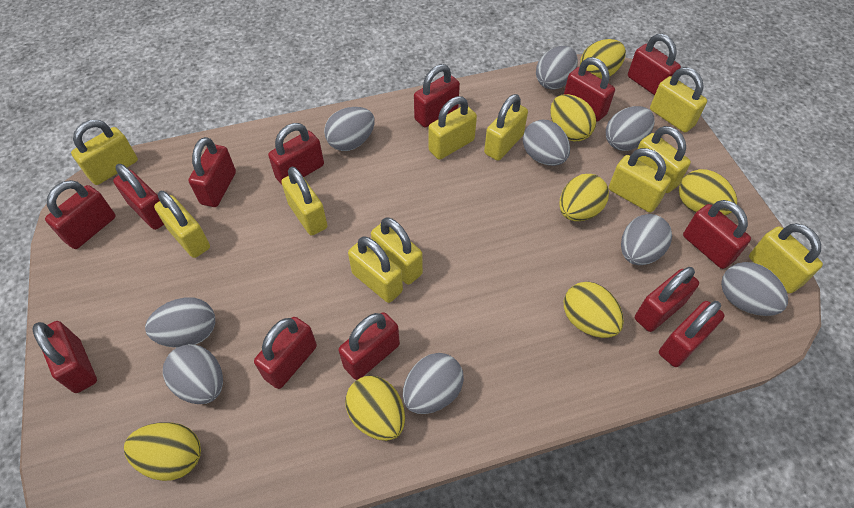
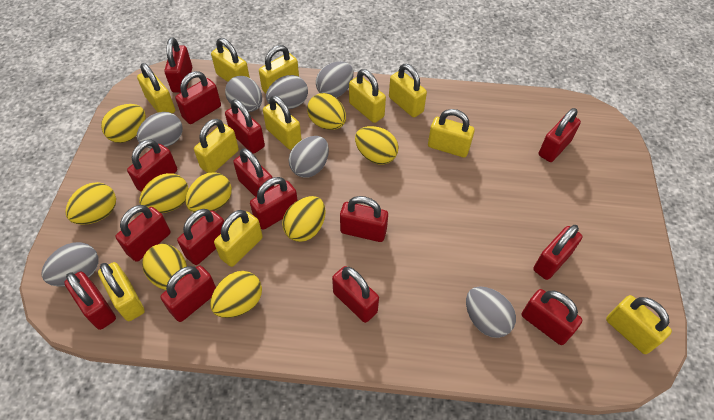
grey egg: 9 -> 7
red padlock: 13 -> 15
yellow egg: 7 -> 9

